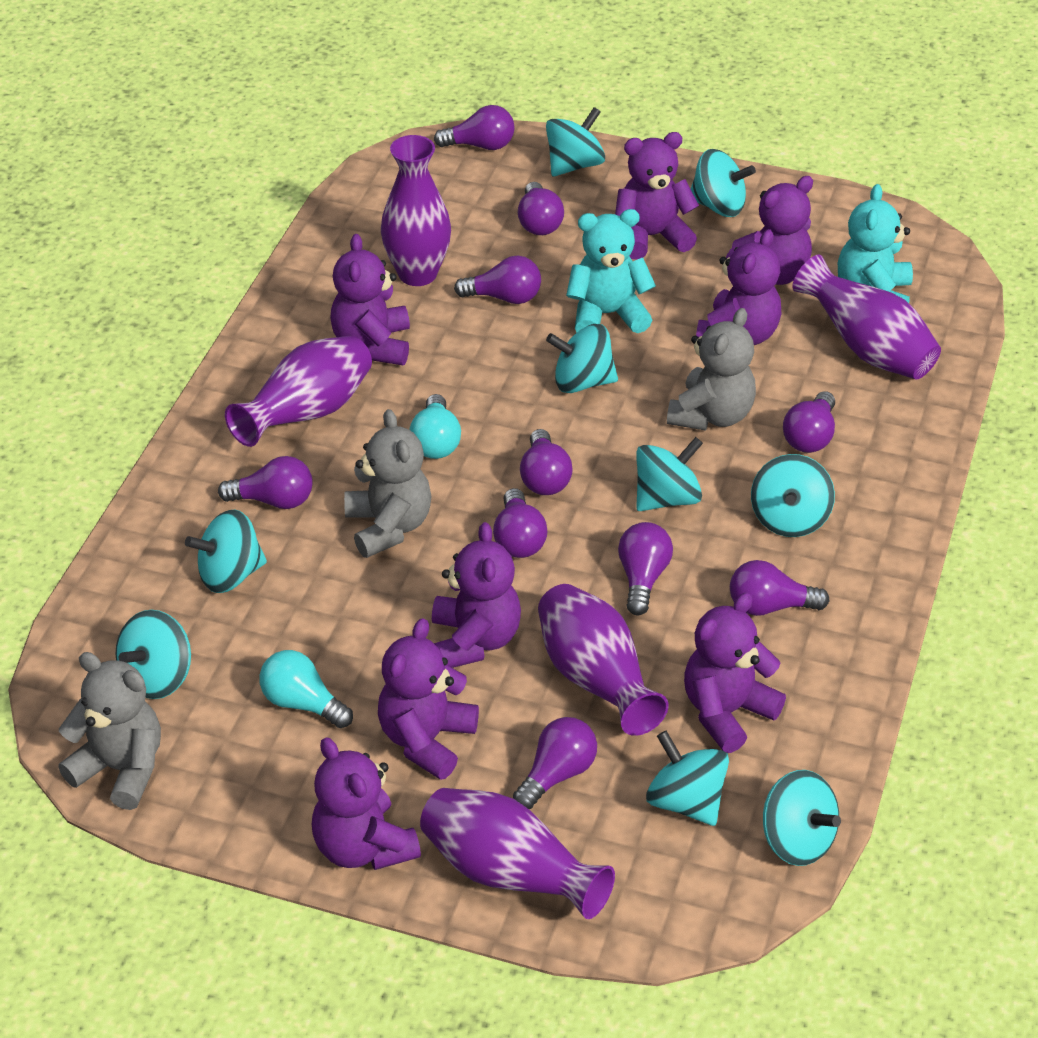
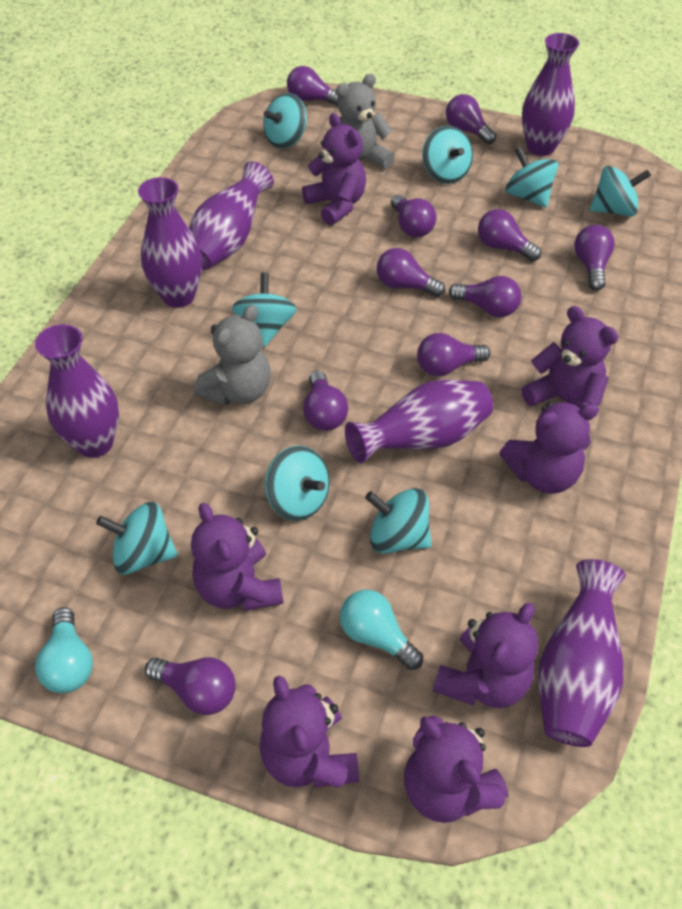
grey teddy bear: 3 -> 2
purple teddy bear: 8 -> 7
purple vase: 5 -> 6
turquoise spinning top: 9 -> 8
turquoise teddy bear: 2 -> 0

